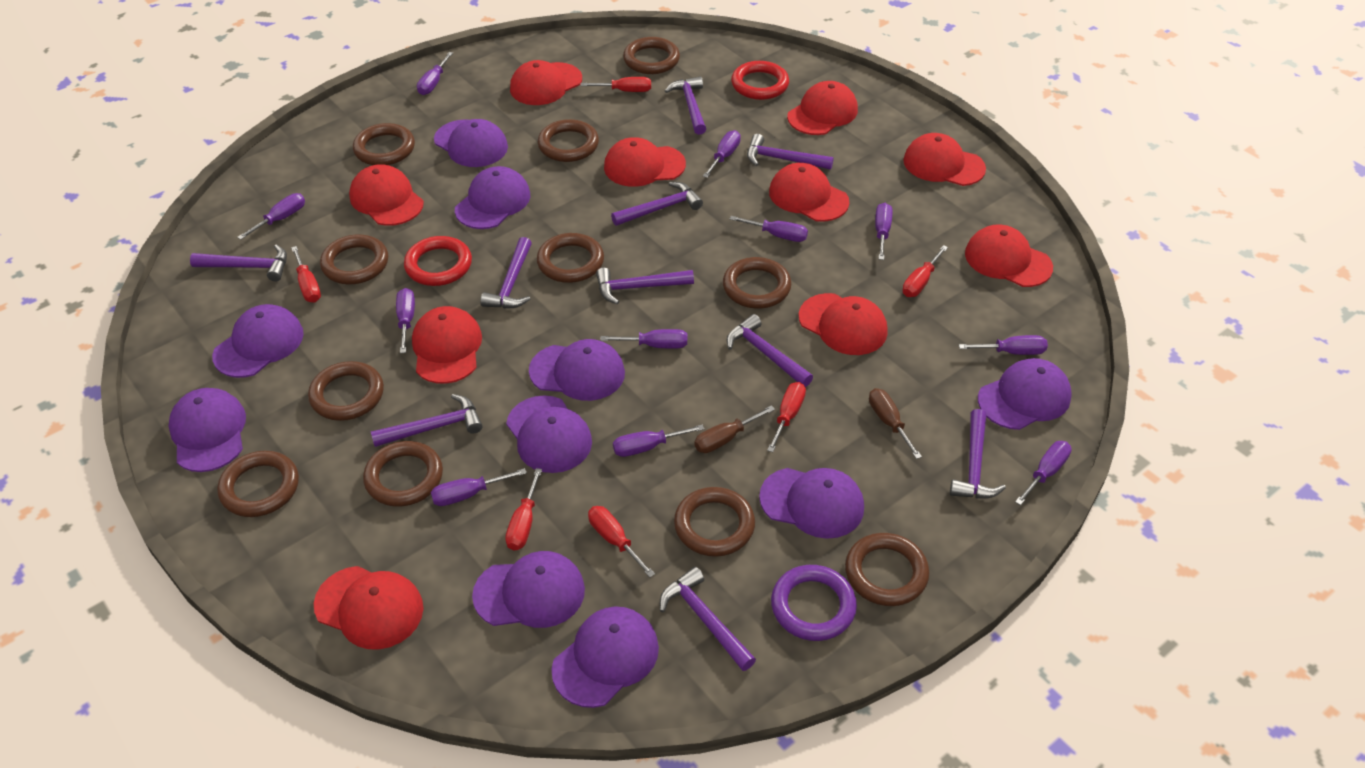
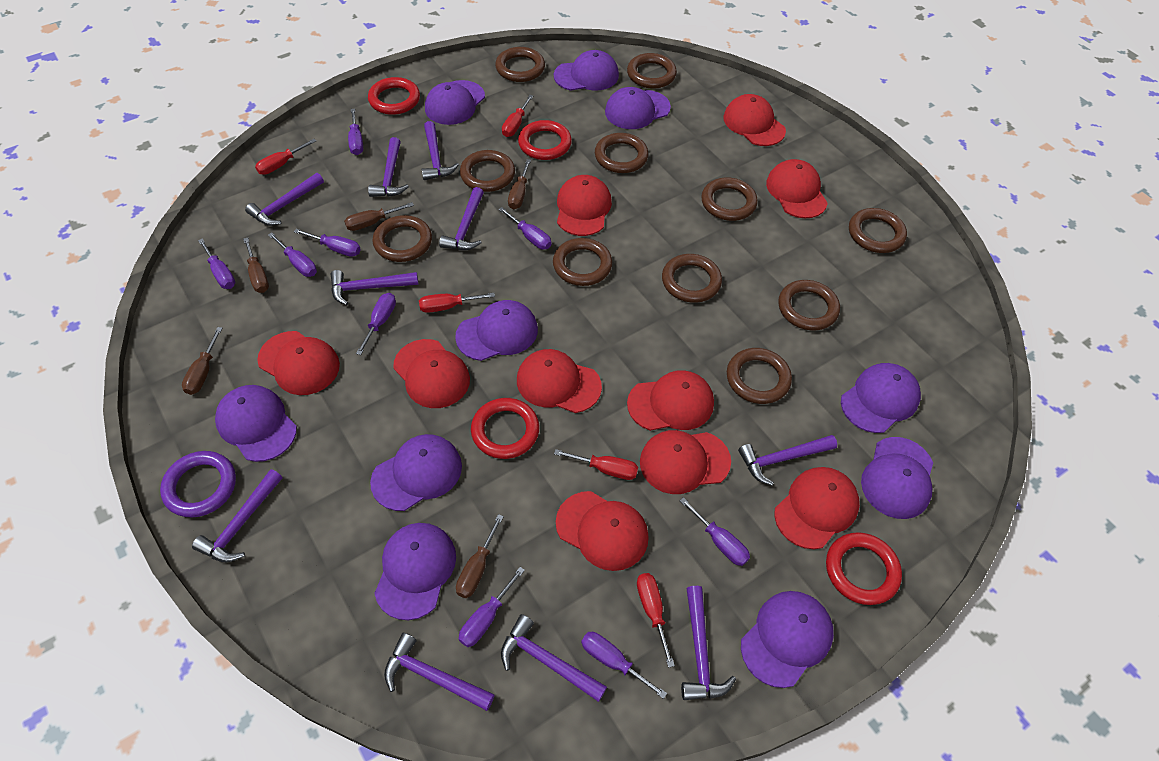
brown screwdriver: 2 -> 5
purple screwdriver: 11 -> 9
red ring: 2 -> 4
red screwdriver: 6 -> 5

